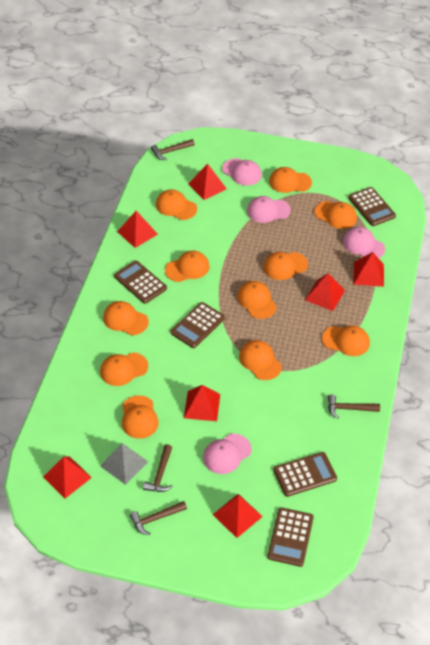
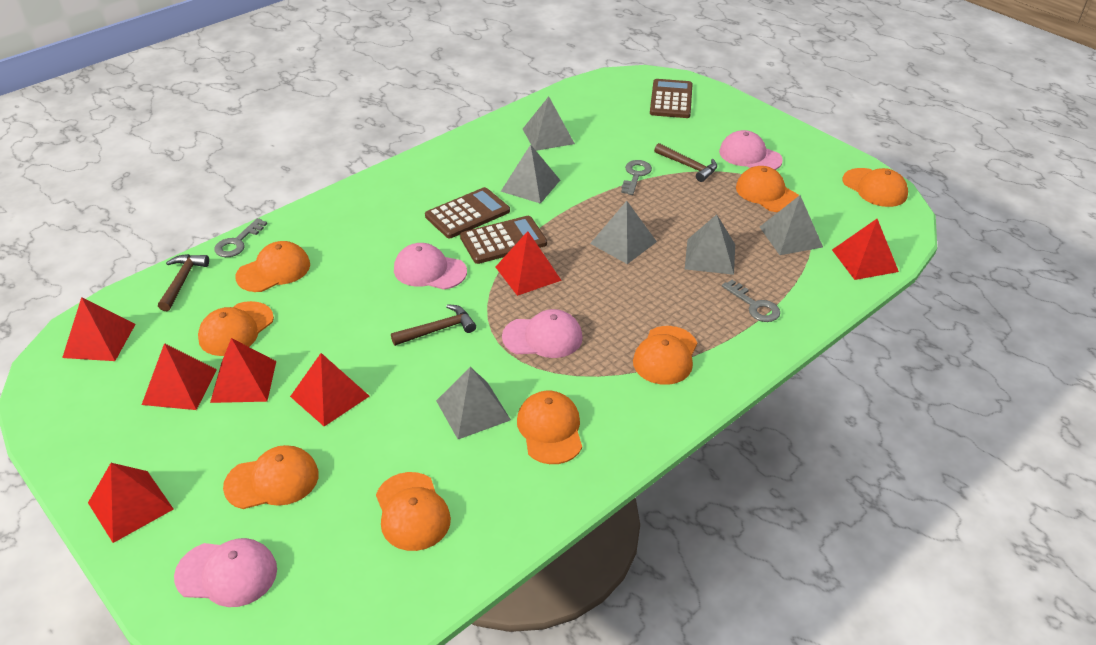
brown calculator: 5 -> 3
brown hammer: 4 -> 3
grey key: 0 -> 3
grey pyramid: 1 -> 6
orange cap: 11 -> 8

